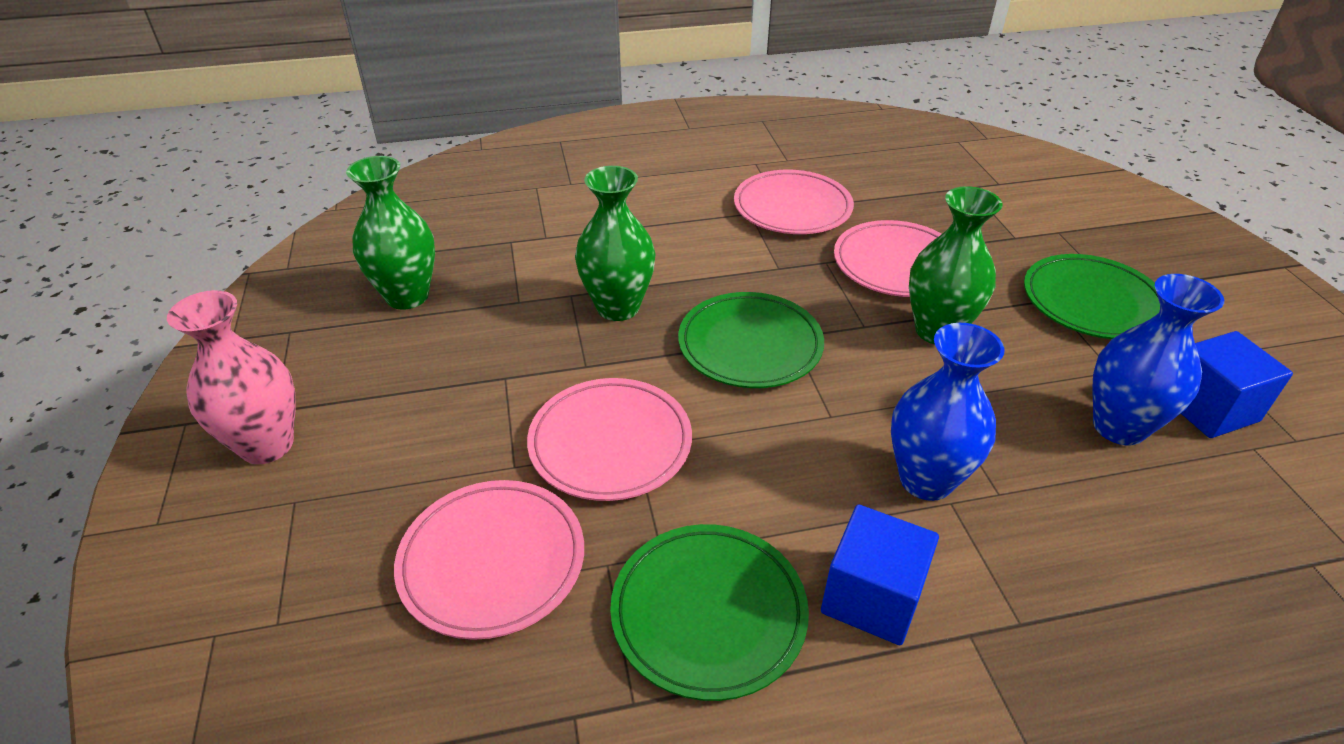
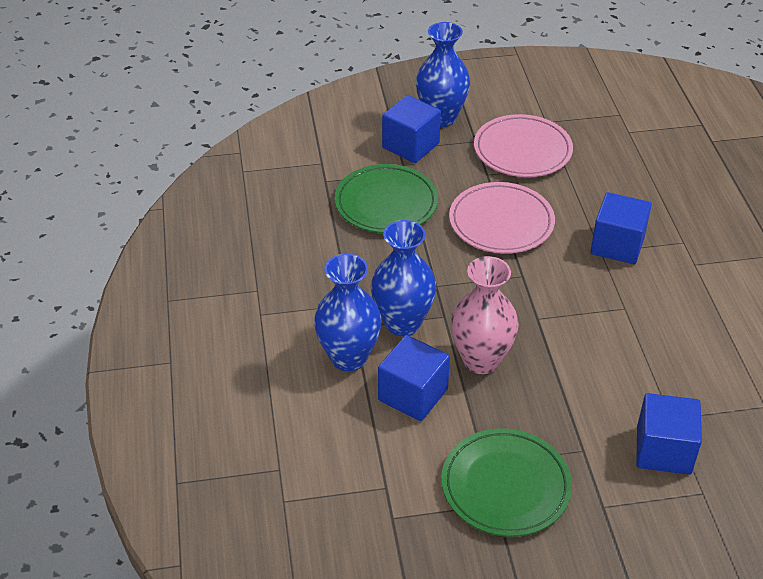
blue cube: 2 -> 4
blue vase: 2 -> 3
green plate: 3 -> 2
green vase: 3 -> 0
pink plate: 4 -> 2

